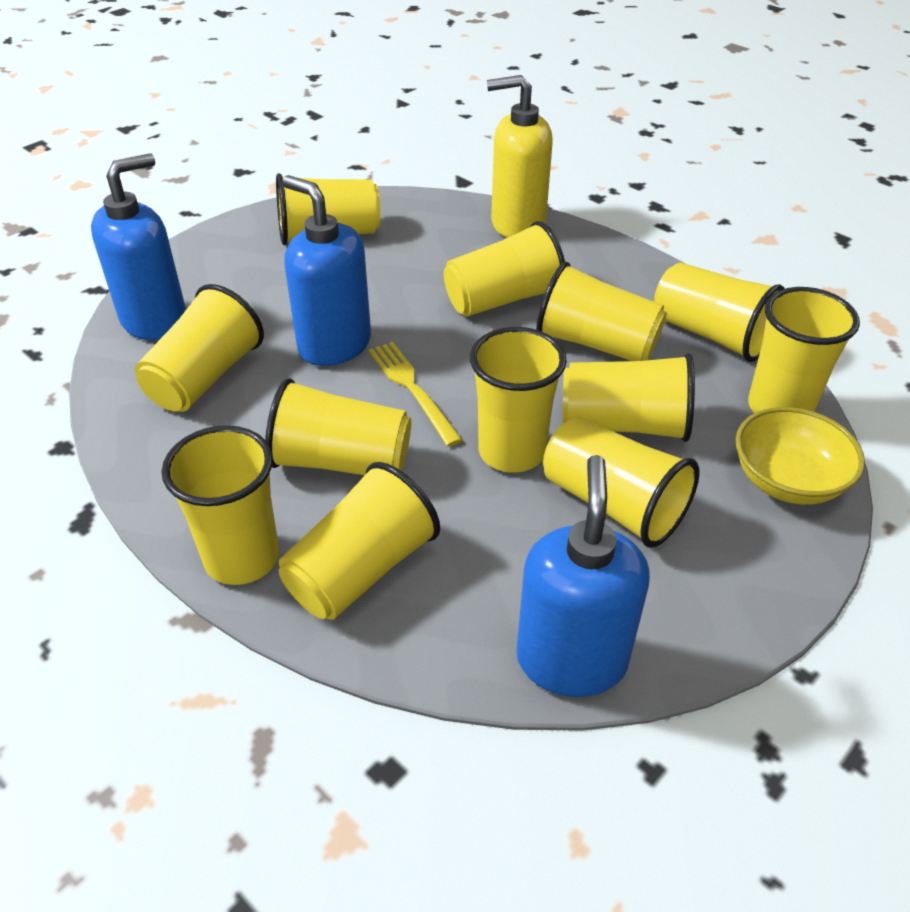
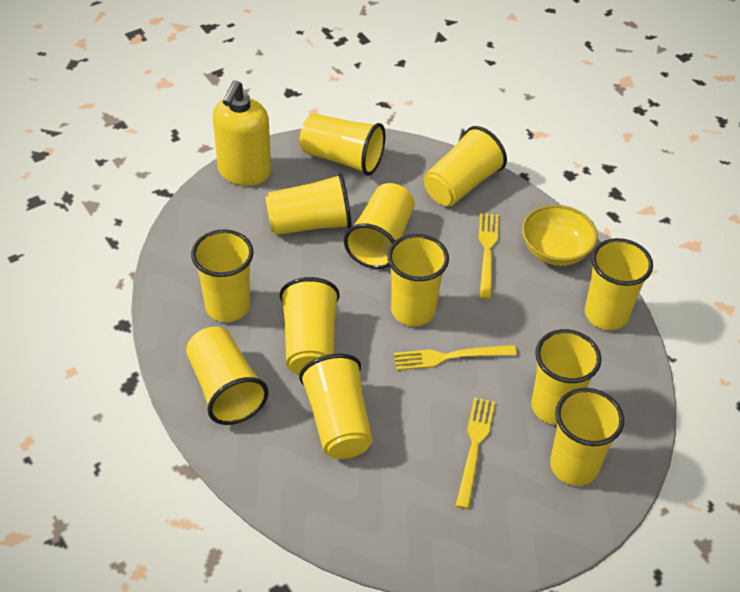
blue soap dispenser: 3 -> 0
yellow fork: 1 -> 3

